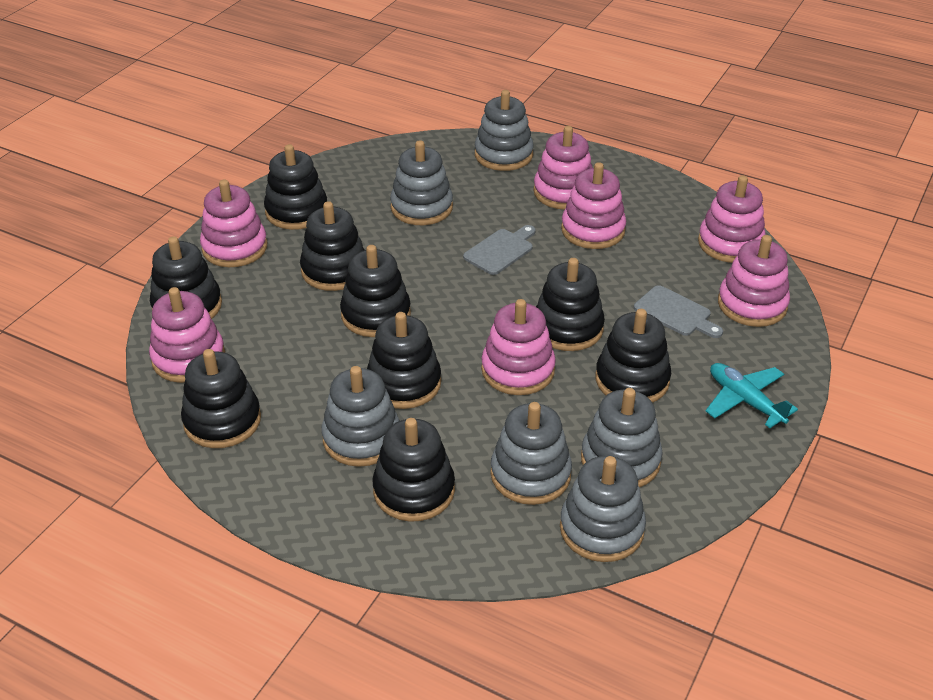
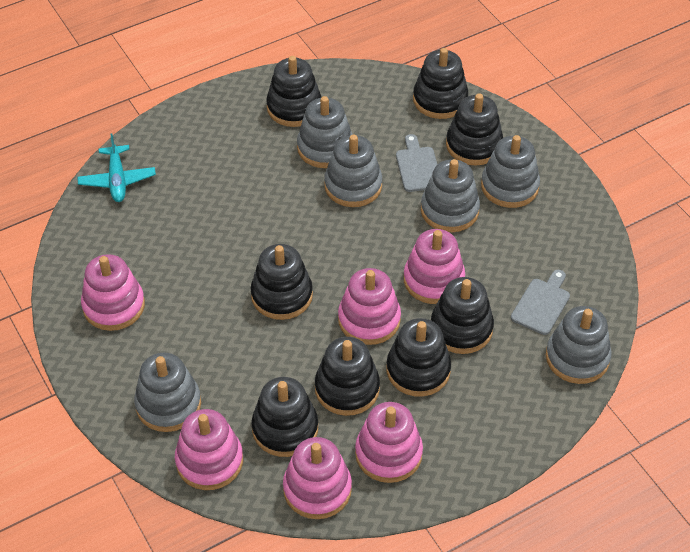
black stacking toy: 9 -> 8
pink stacking toy: 7 -> 6

